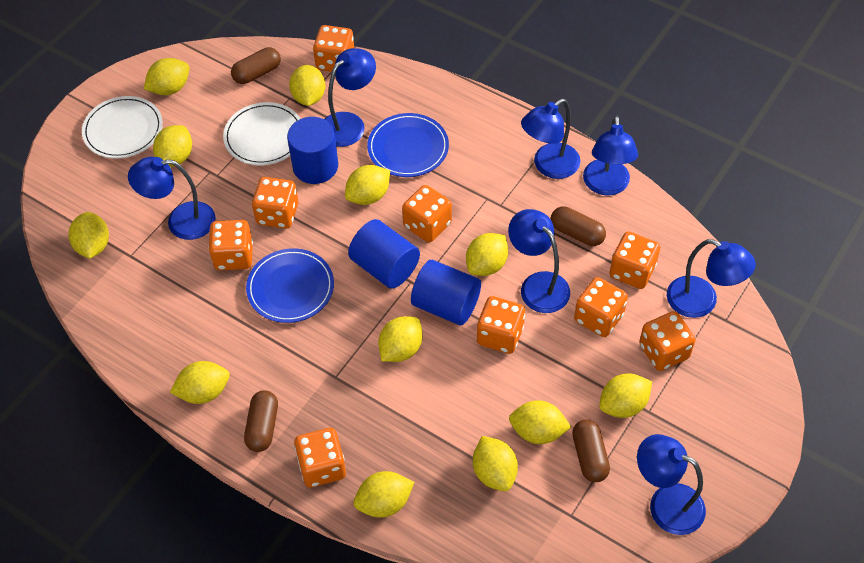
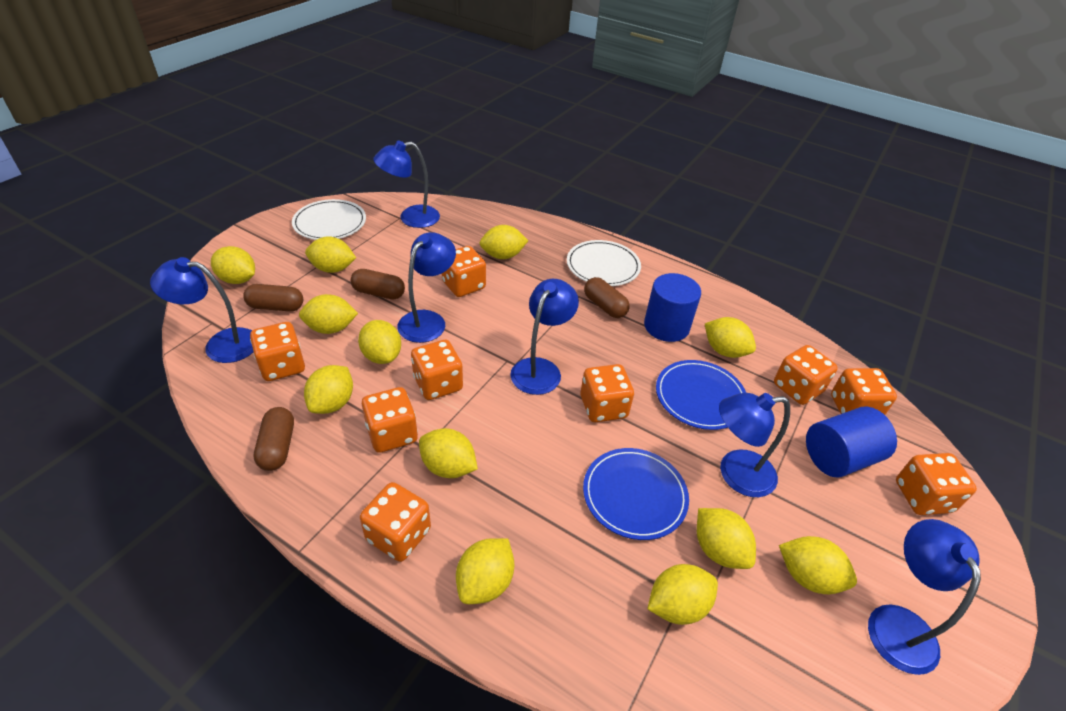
blue cylinder: 3 -> 2
blue lamp: 7 -> 6

